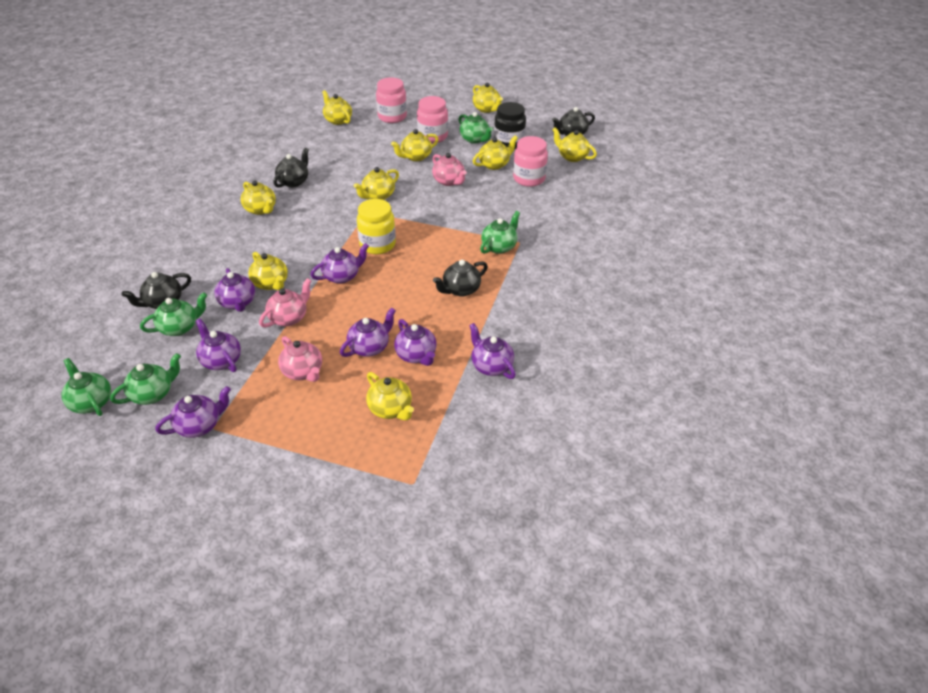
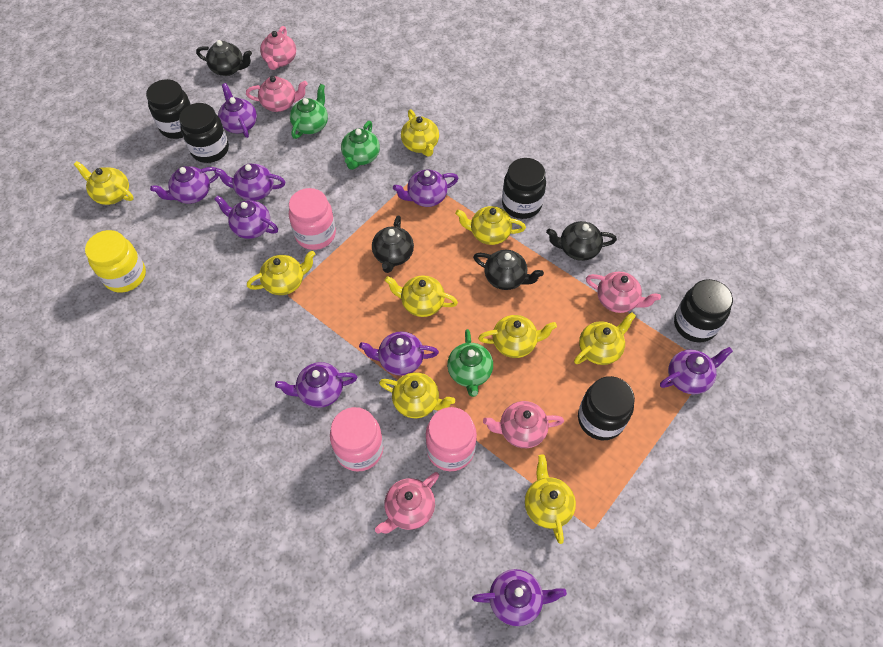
black jar: 1 -> 5
green teapot: 5 -> 3
pink teapot: 3 -> 5
purple teapot: 7 -> 9

